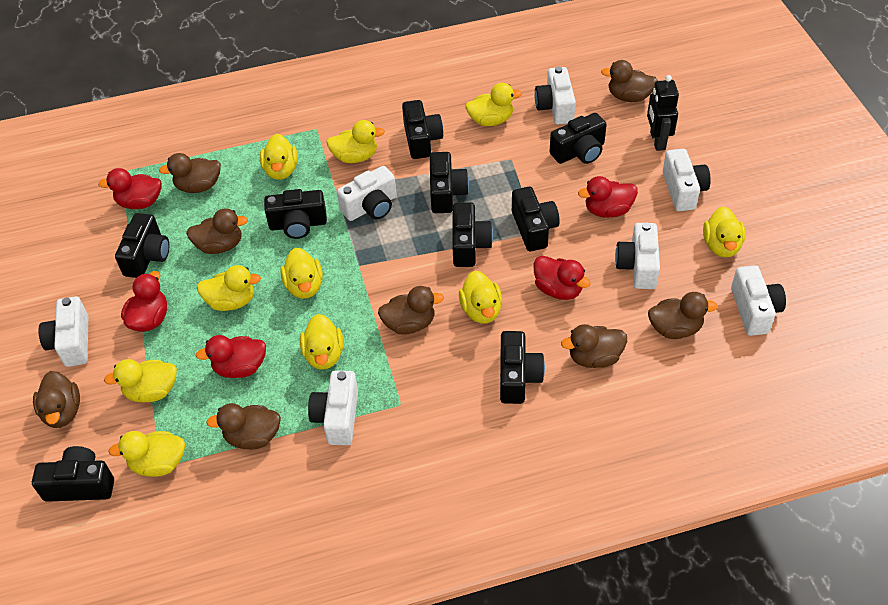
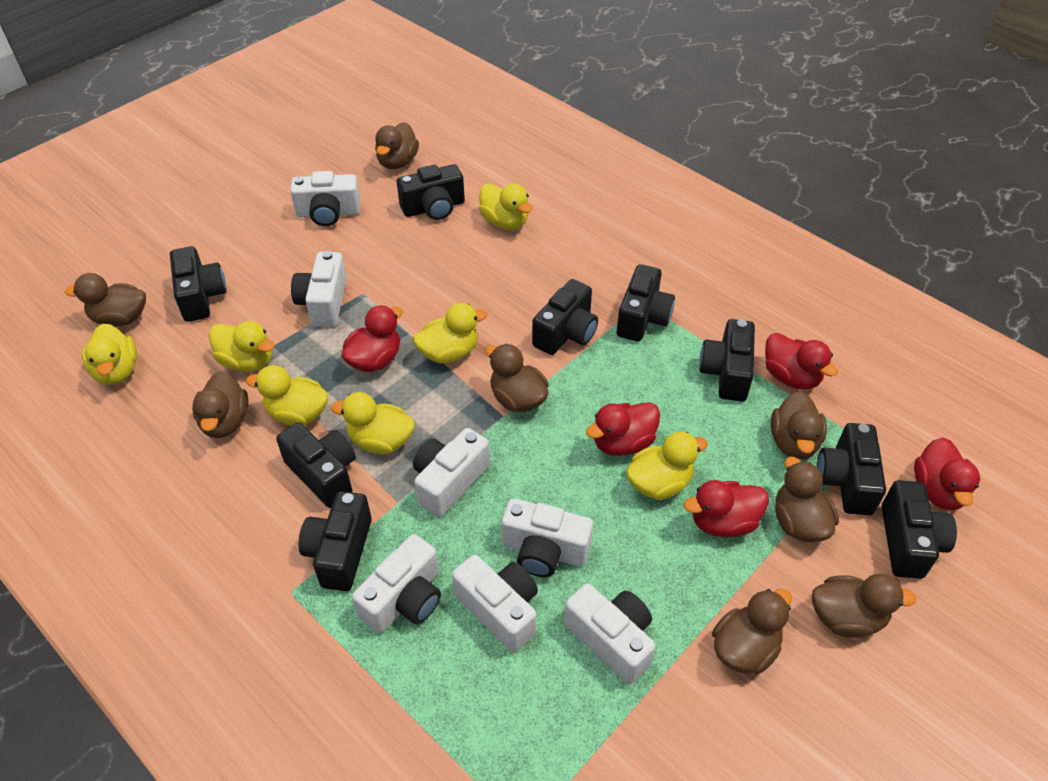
black robot: 1 -> 0
yellow duck: 10 -> 7

